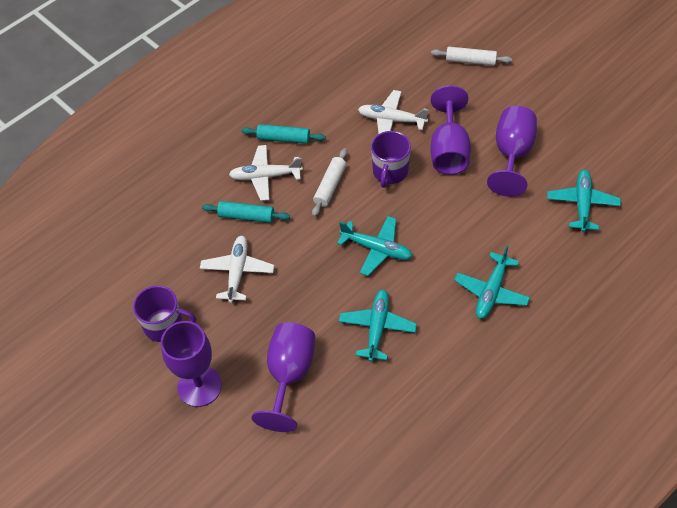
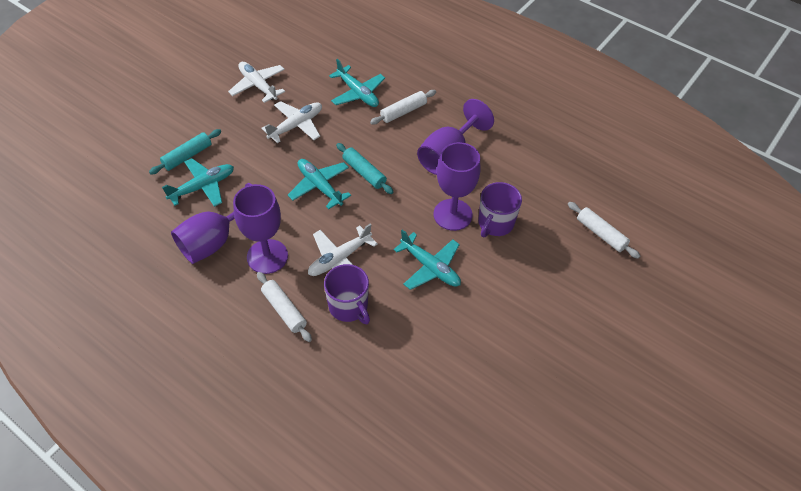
white rolling pin: 2 -> 3

